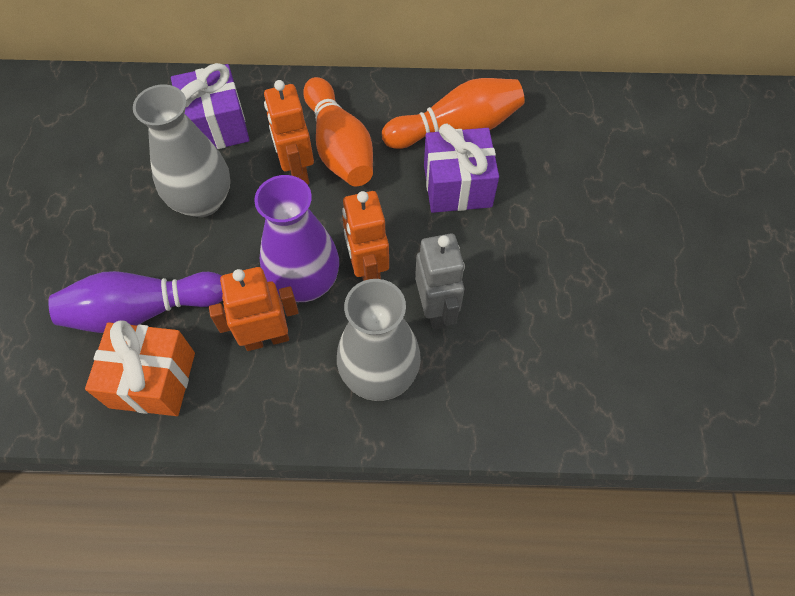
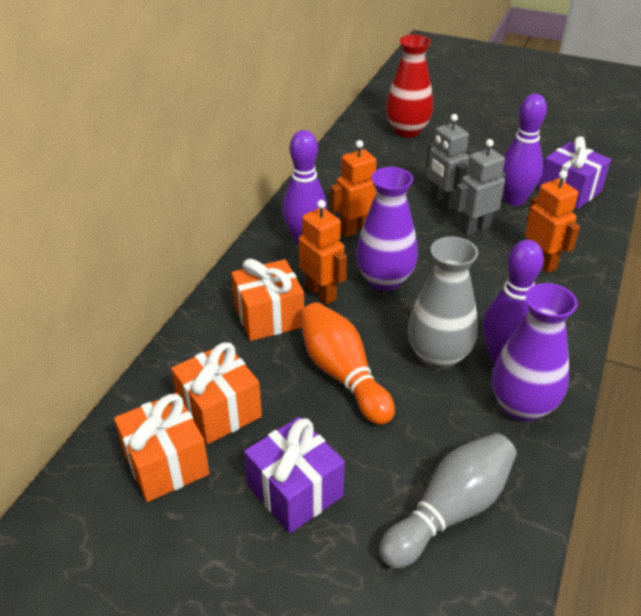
grey bowling pin: 0 -> 1
grey robot: 1 -> 2
grey vase: 2 -> 1
orange bowling pin: 2 -> 1
orange gift: 1 -> 3
purple bowling pin: 1 -> 3
purple vase: 1 -> 2
red vase: 0 -> 1

